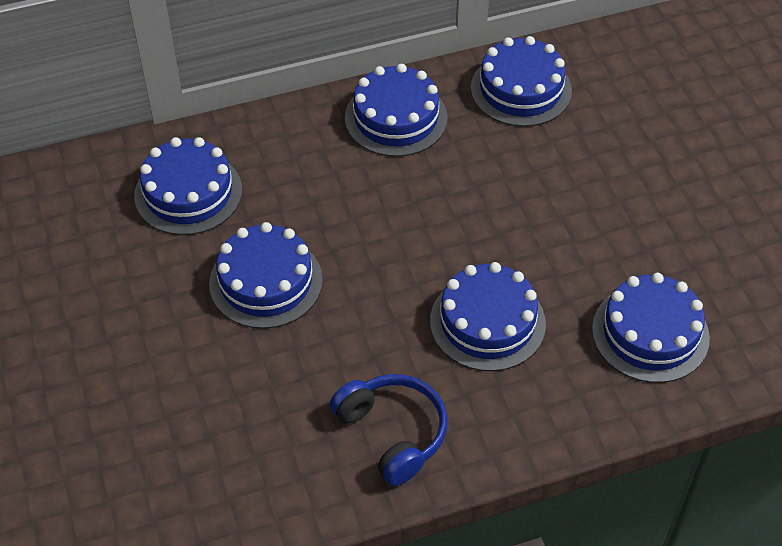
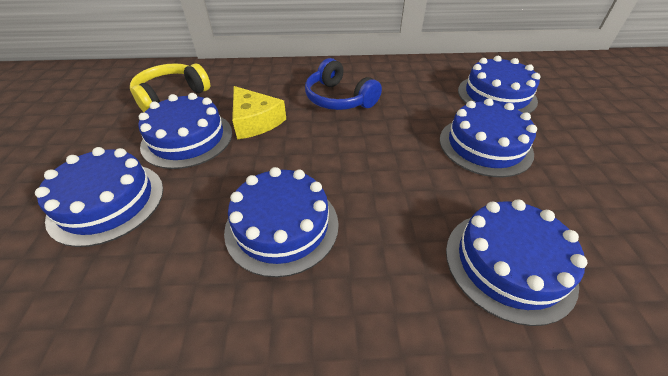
yellow cheese: 0 -> 1
yellow headphones: 0 -> 1

